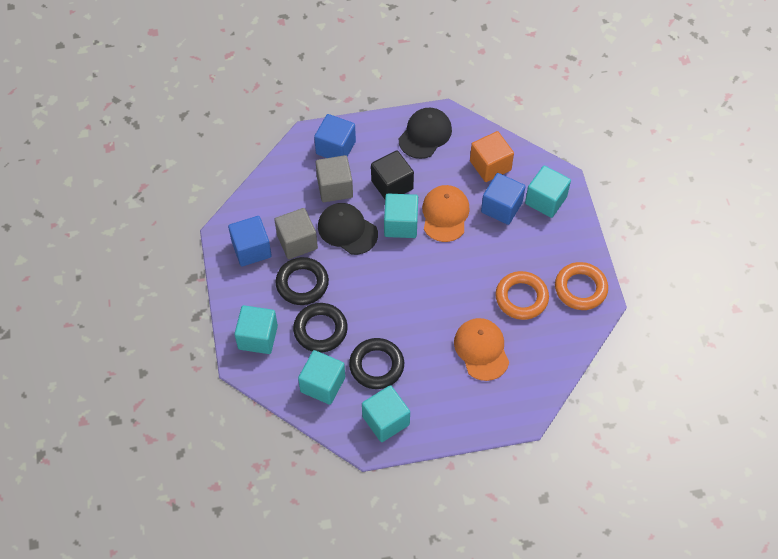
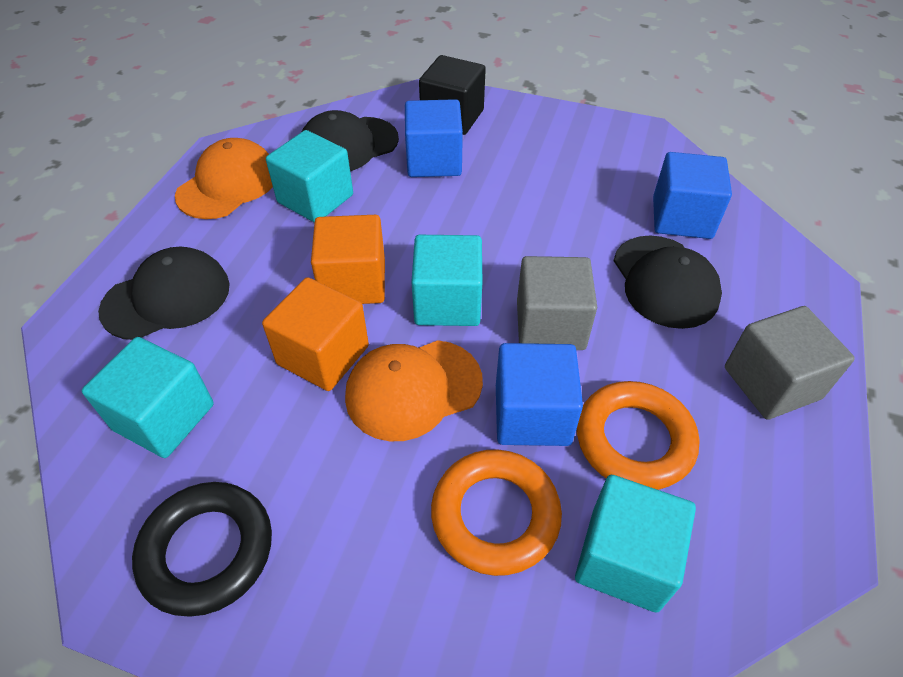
black cap: 2 -> 3
black ring: 3 -> 1
orange cube: 1 -> 2
turquoise cube: 5 -> 4

